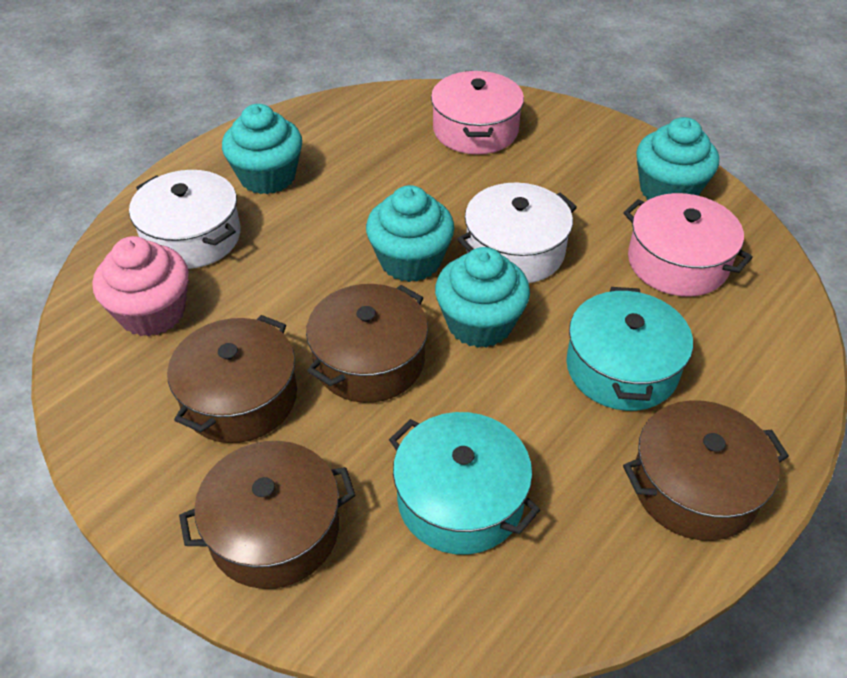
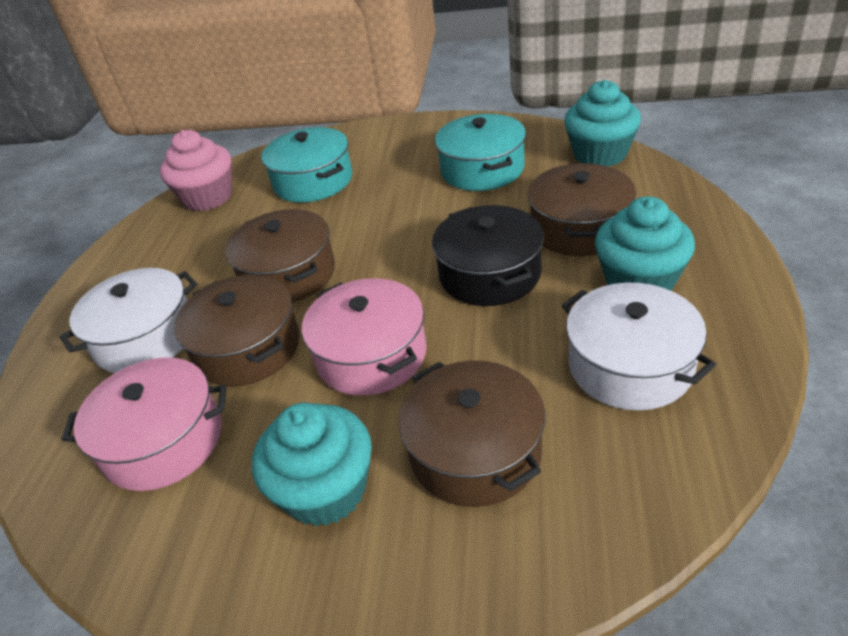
black pot: 0 -> 1
turquoise cupcake: 4 -> 3

